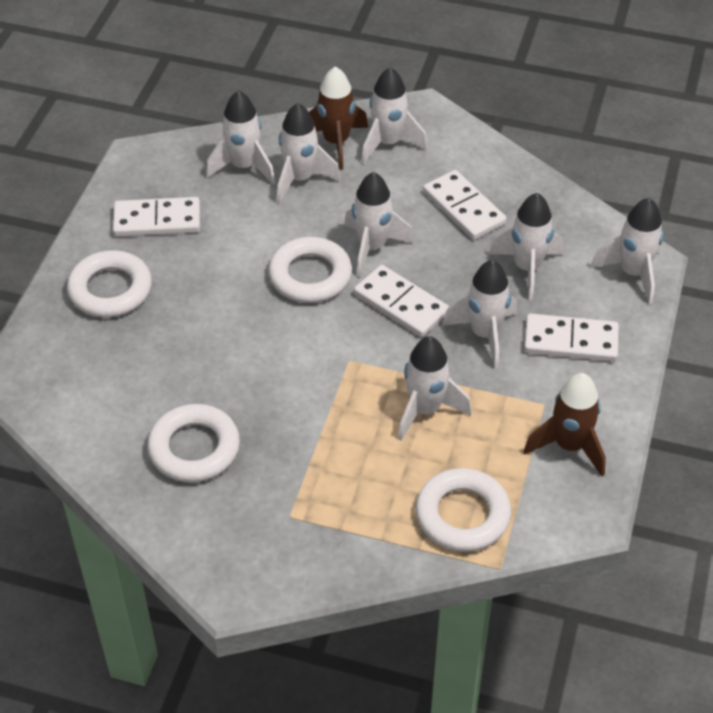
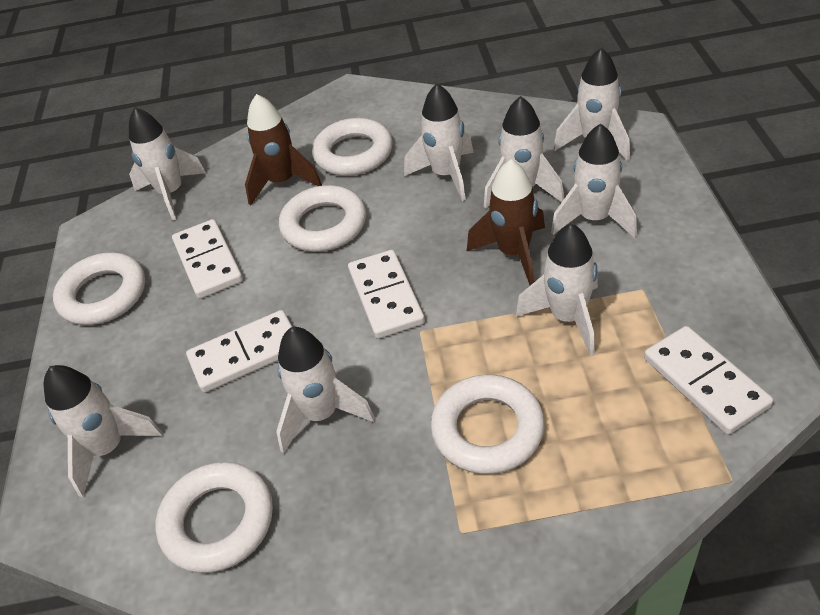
white ring: 4 -> 5

